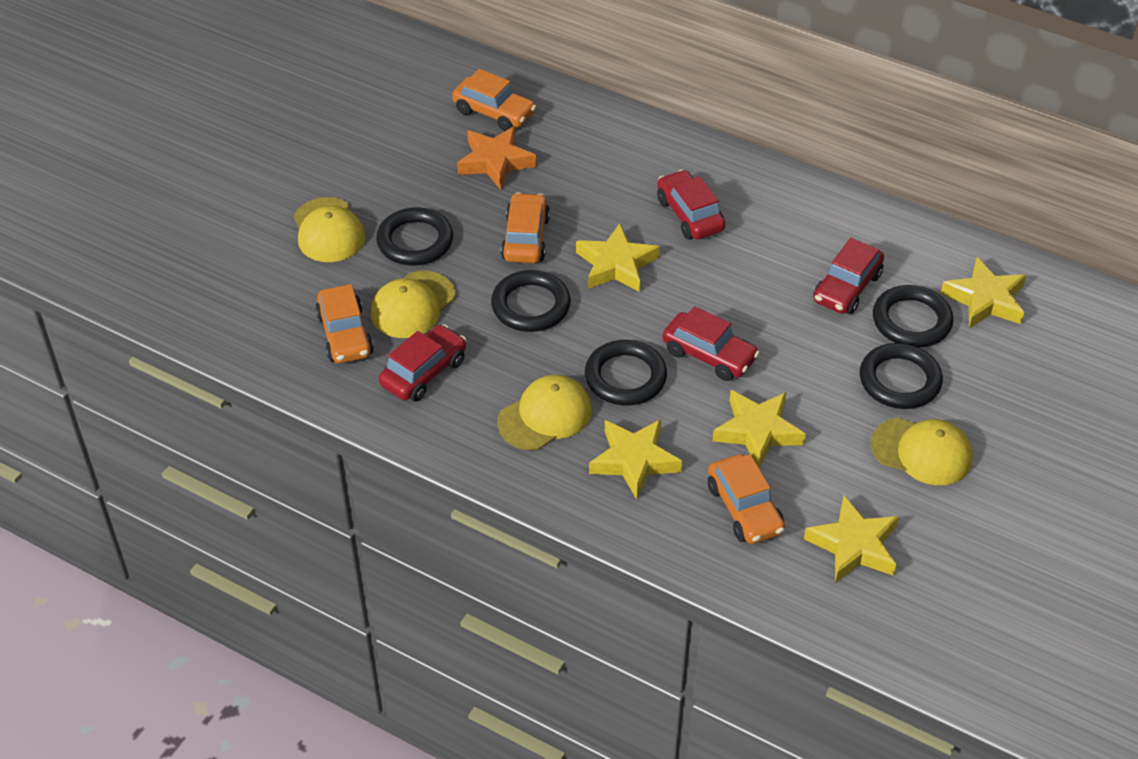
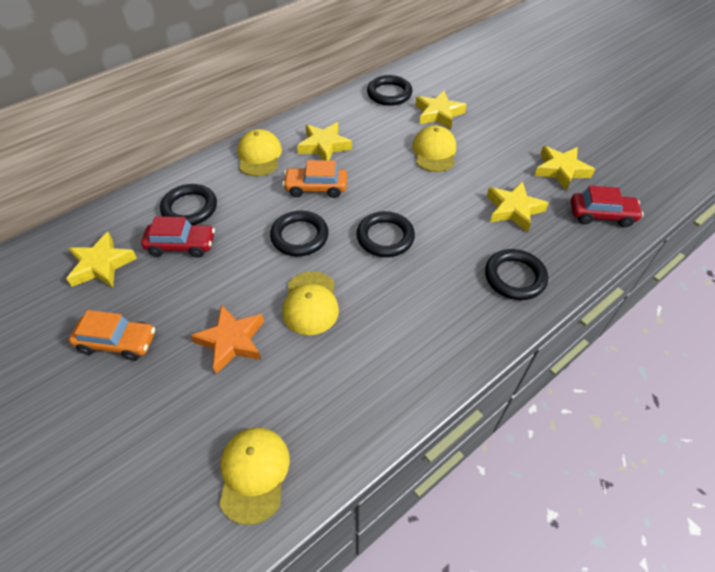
orange car: 4 -> 2
red car: 4 -> 2

